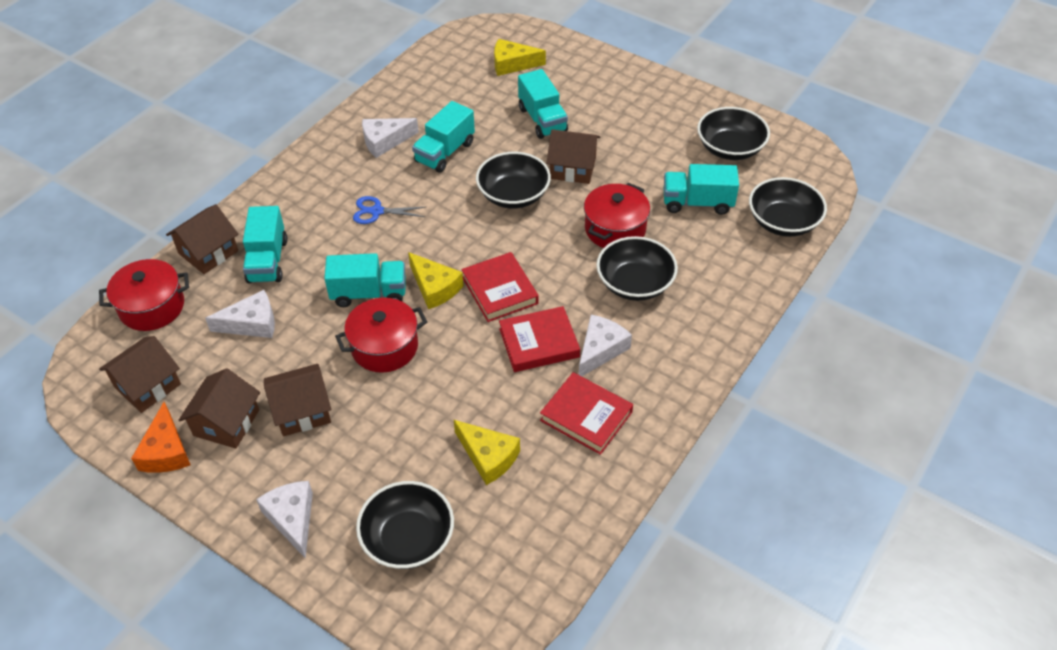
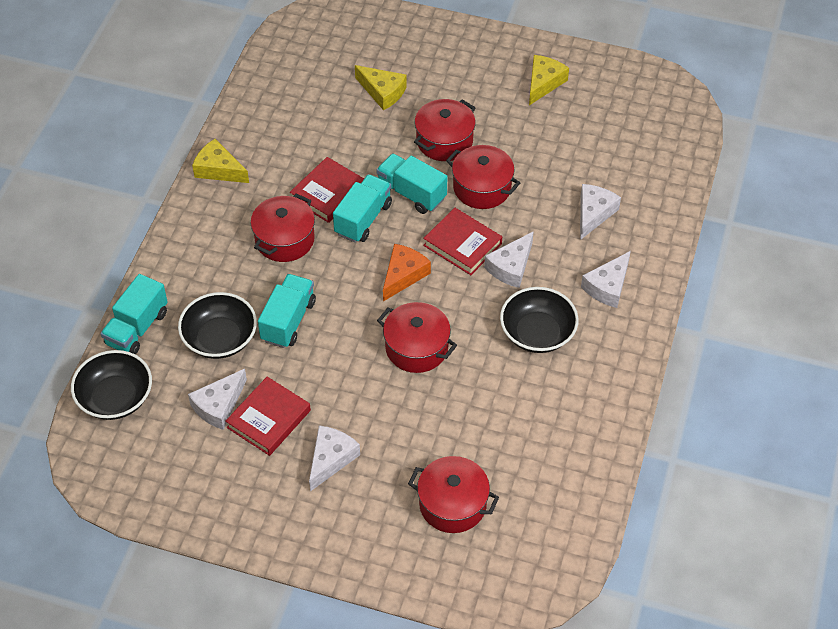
black bowl: 5 -> 3
blue scissors: 1 -> 0
brown house: 5 -> 0
red pot: 3 -> 5
turquoise truck: 5 -> 4
white cheese: 4 -> 5

